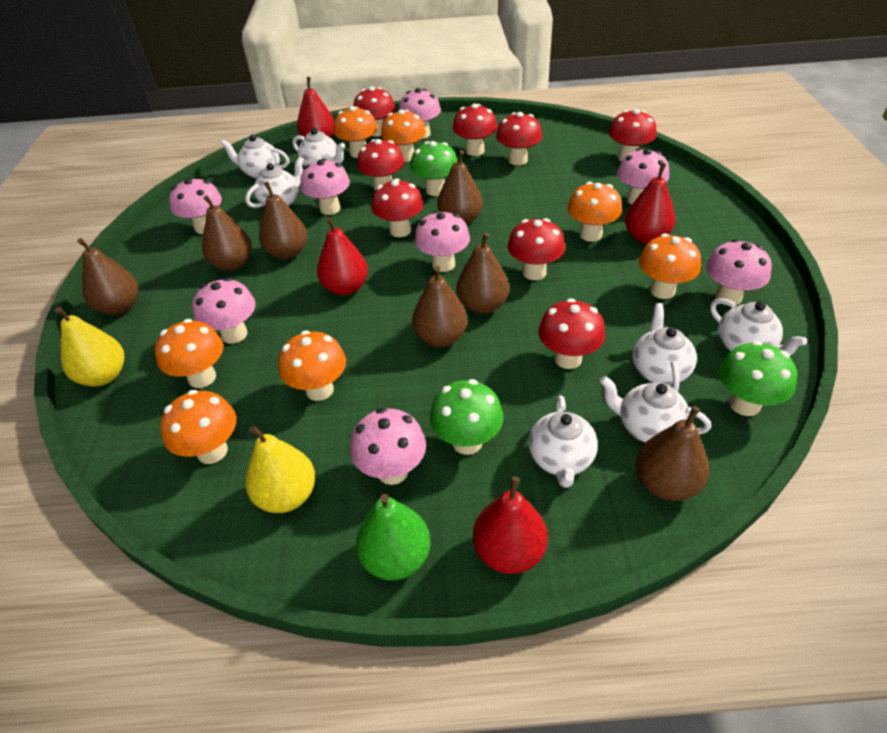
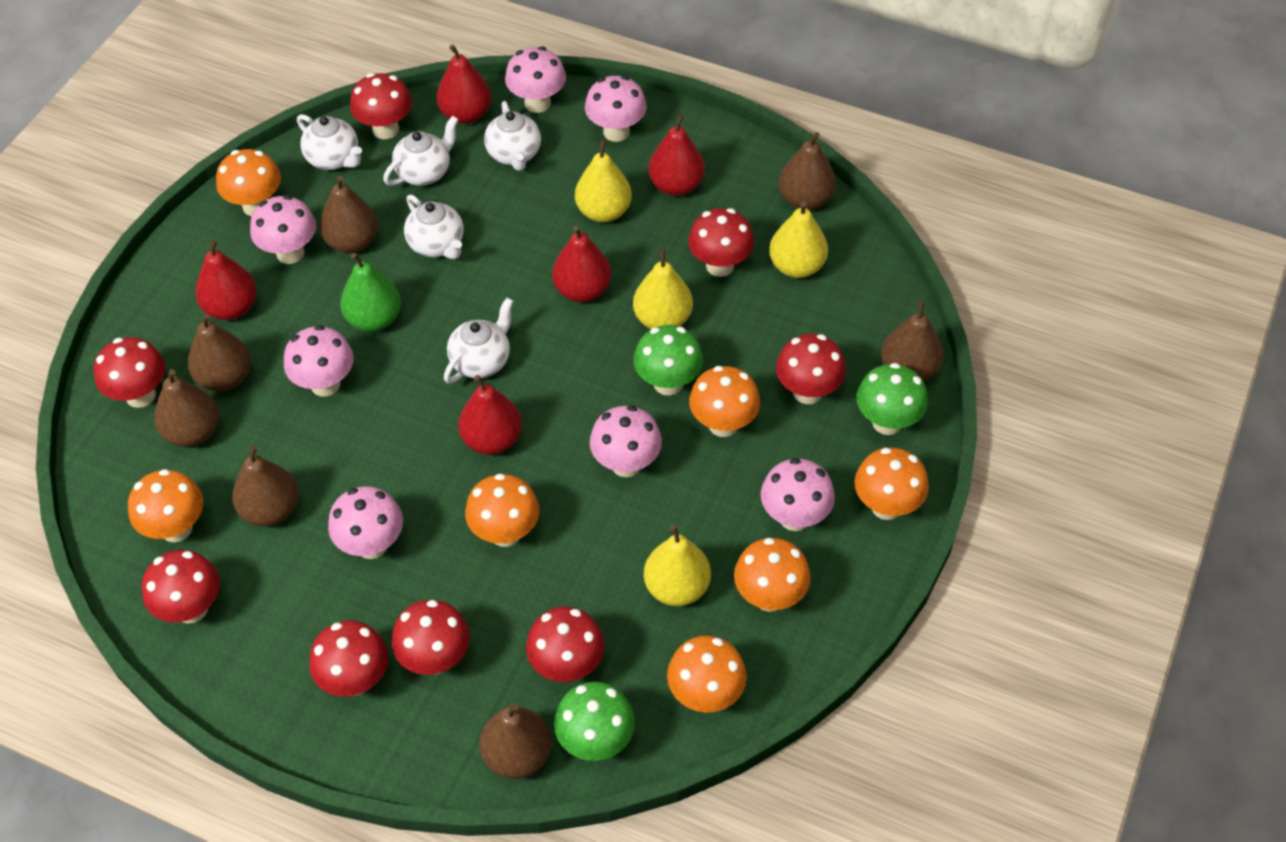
pink mushroom: 8 -> 7
red pear: 4 -> 5
white teapot: 7 -> 5
yellow pear: 2 -> 4

